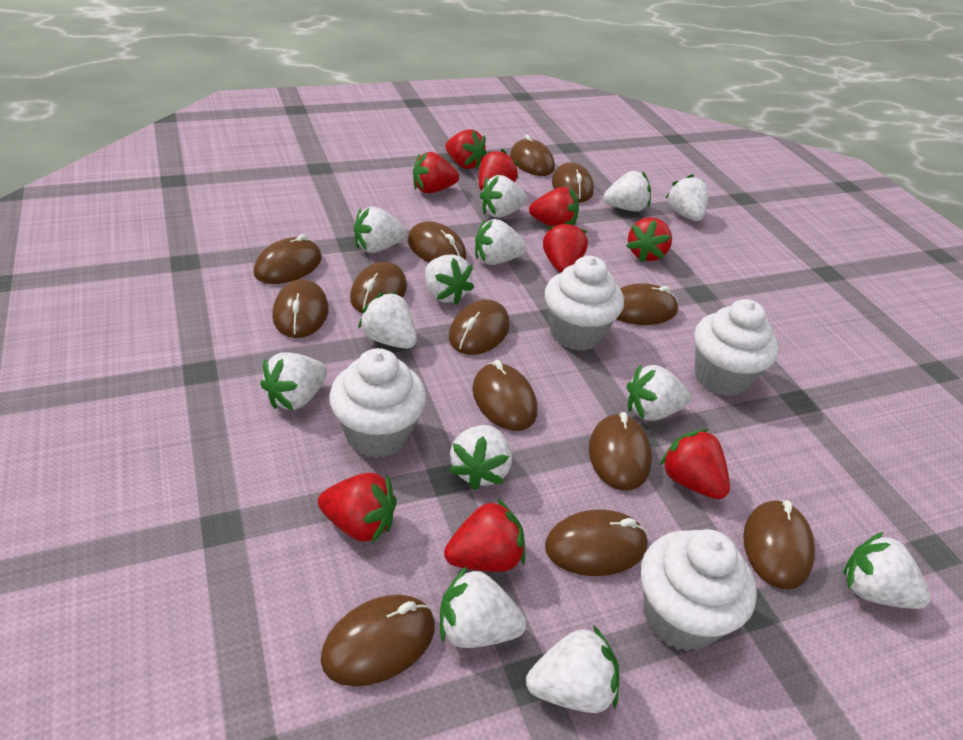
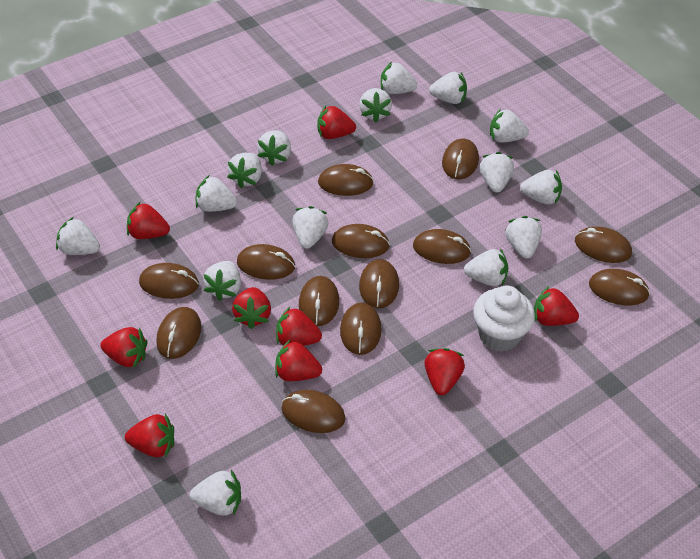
white cupcake: 4 -> 1
white strawberry: 13 -> 15

